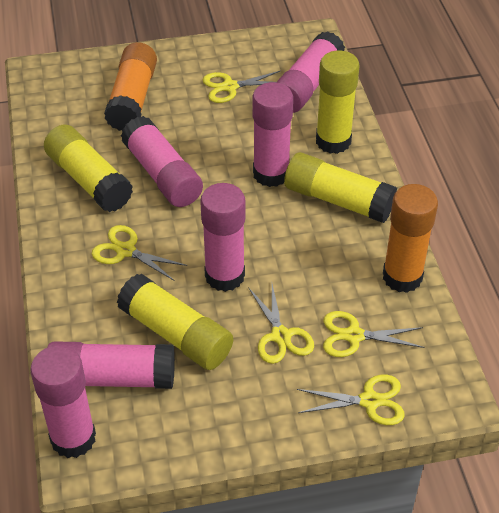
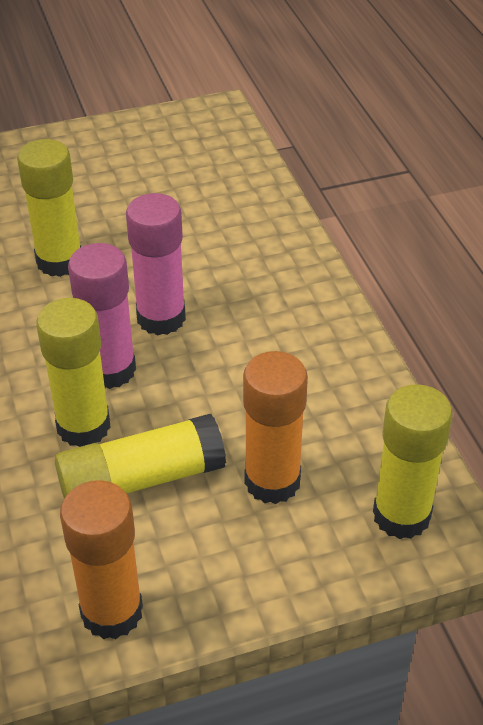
pink glue stick: 6 -> 2
yellow scissors: 5 -> 0

